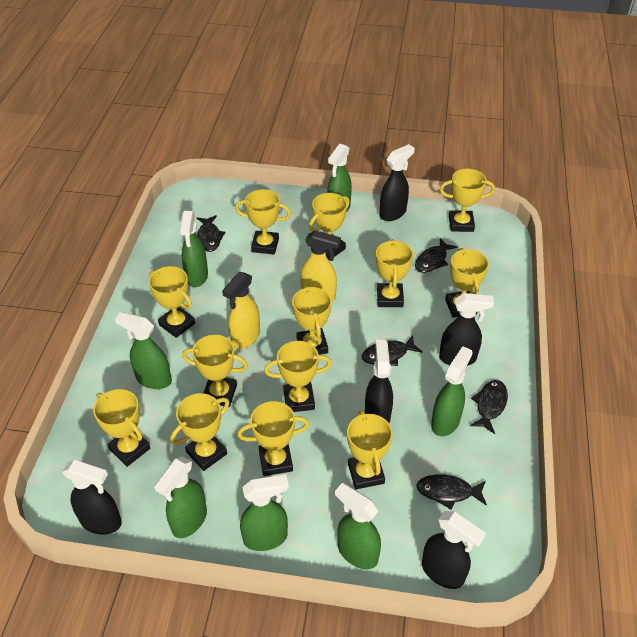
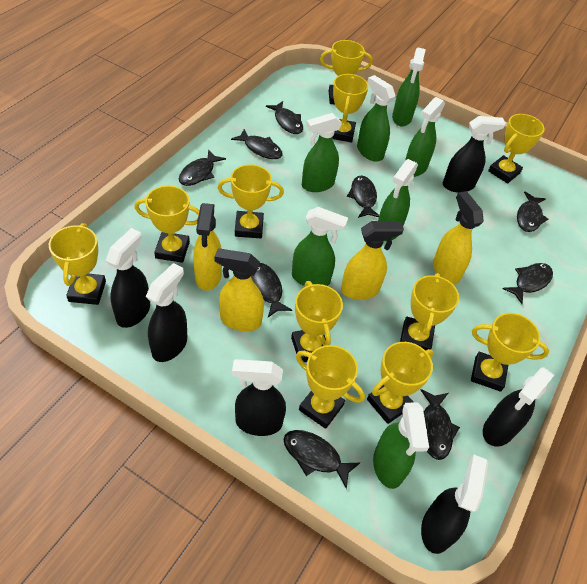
black fish: 5 -> 9
black spray bottle: 5 -> 6
yellow spray bottle: 2 -> 4
yellow trophy: 13 -> 11

